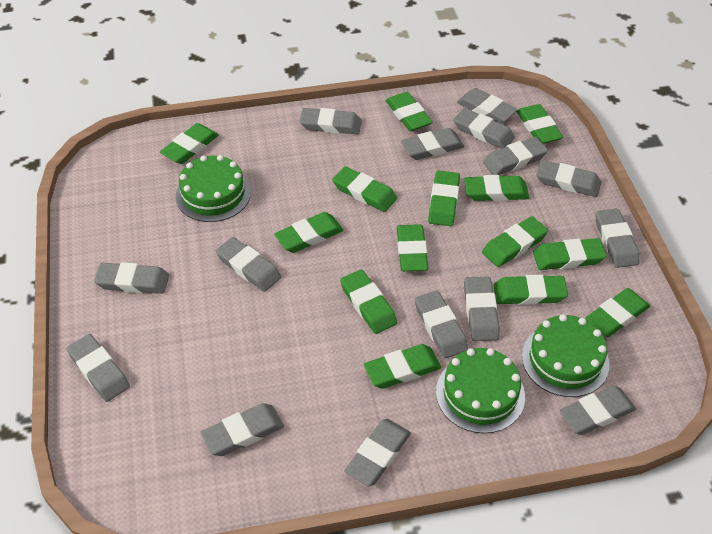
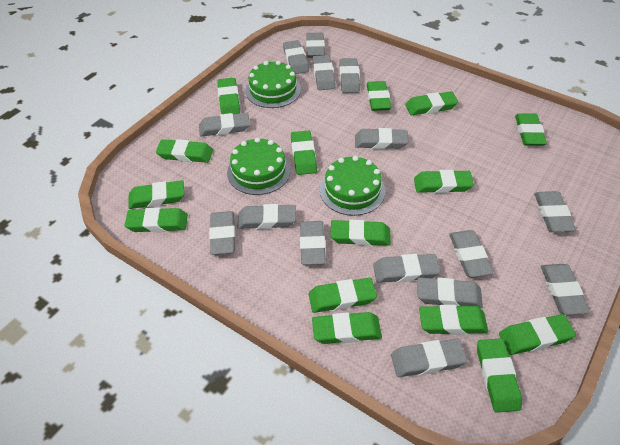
green eraser: 14 -> 15

